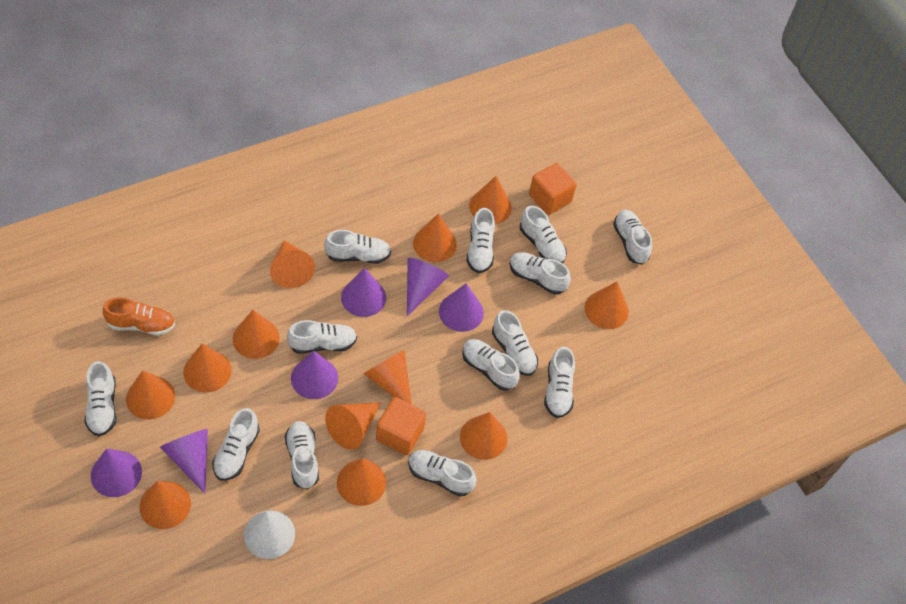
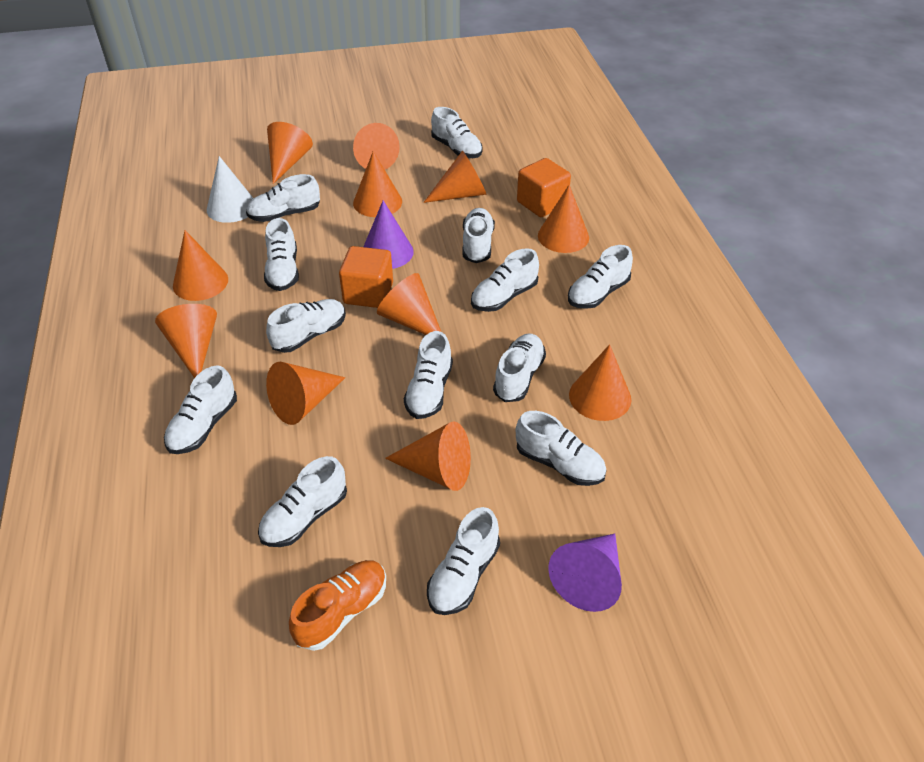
orange cone: 12 -> 11
purple cone: 6 -> 2

